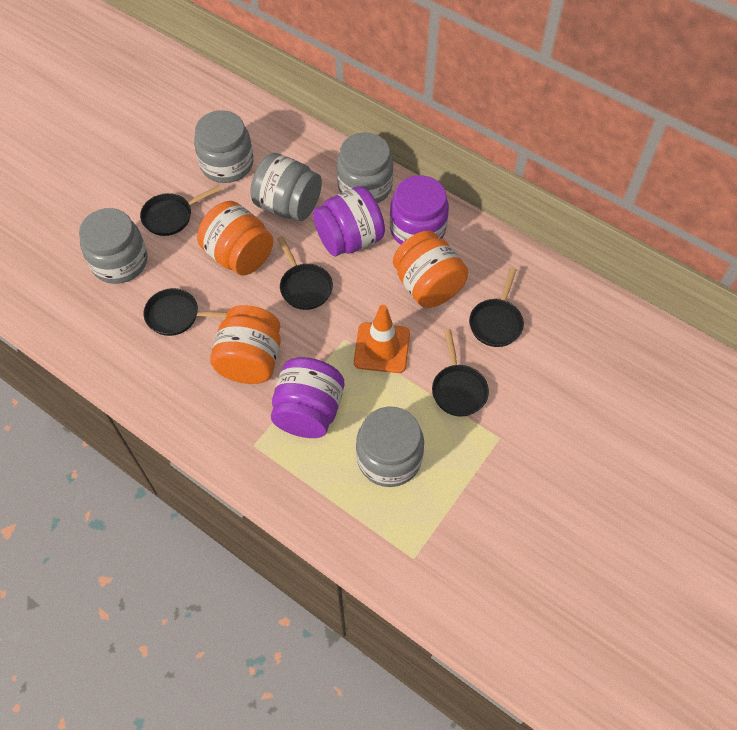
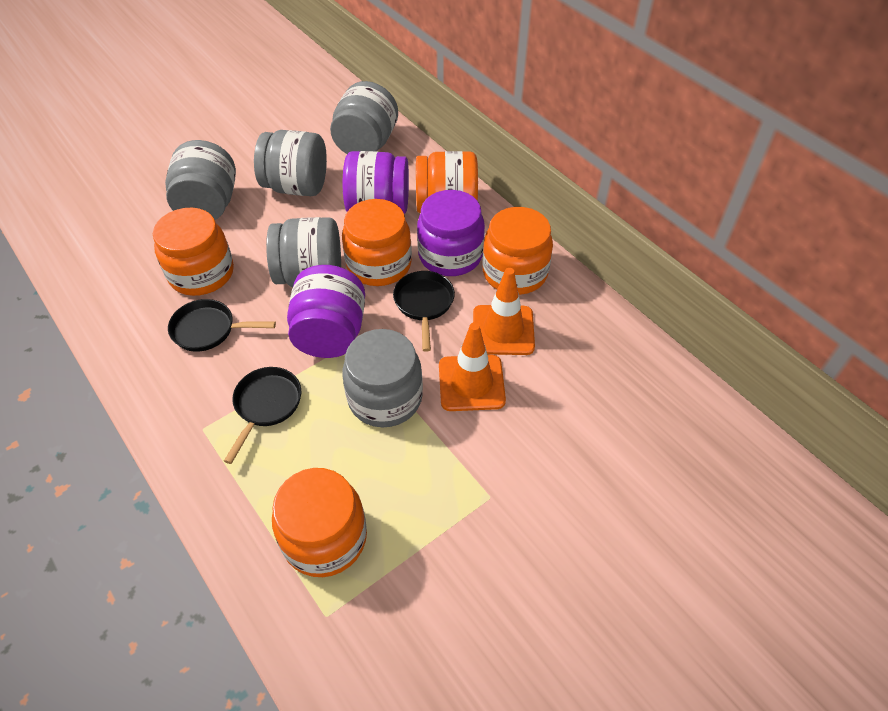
black pan: 5 -> 3
orange jar: 3 -> 5
orange traffic cone: 1 -> 2

